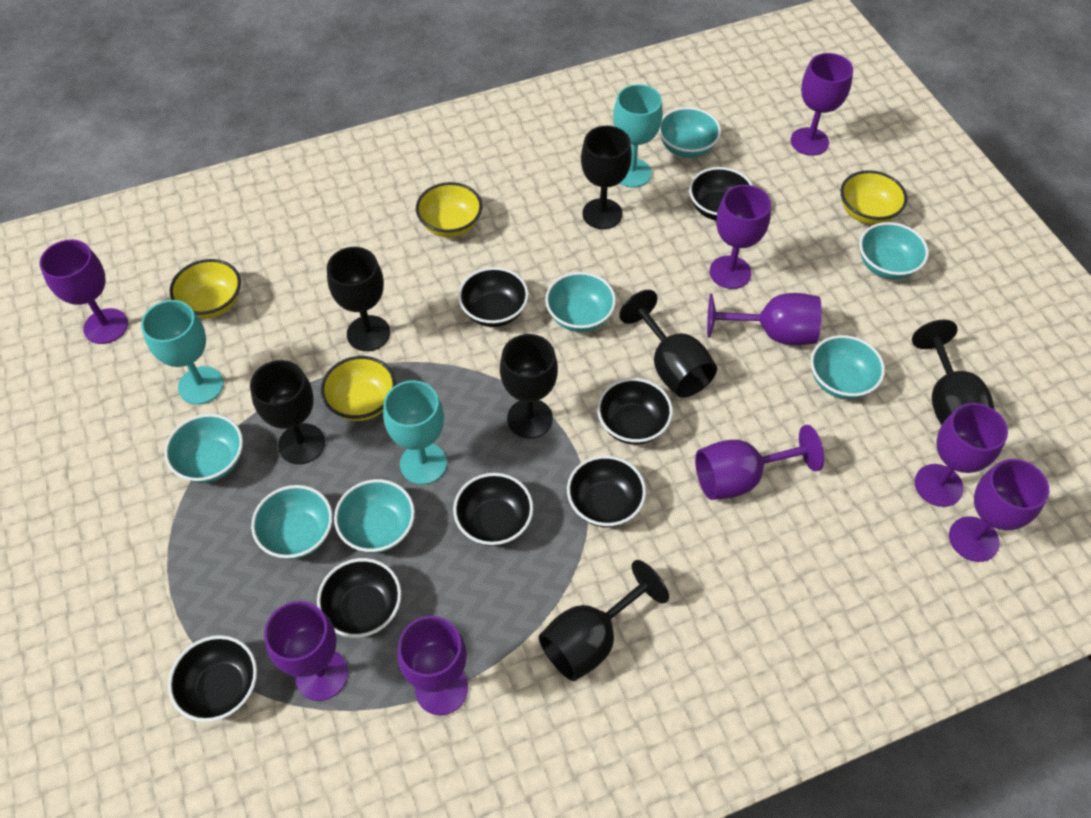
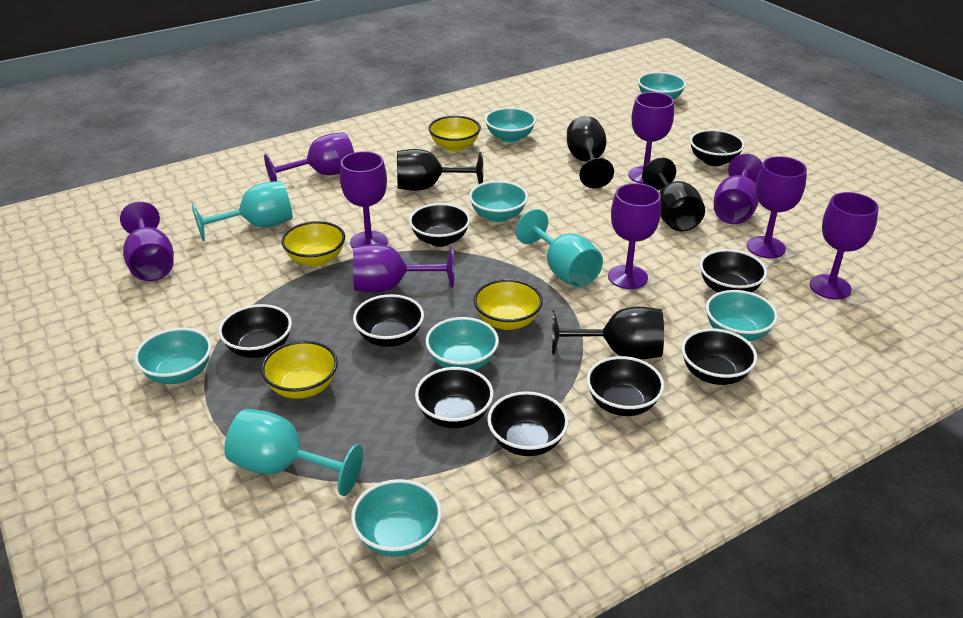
black bowl: 7 -> 9
black goblet: 7 -> 4

